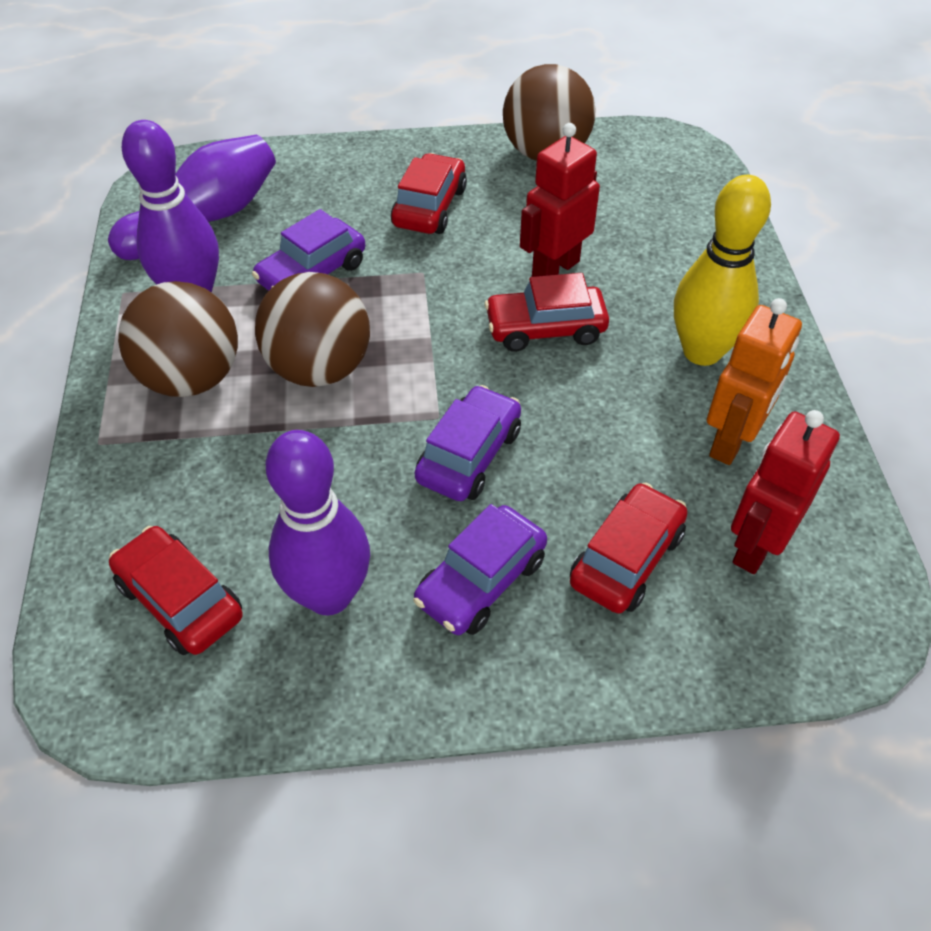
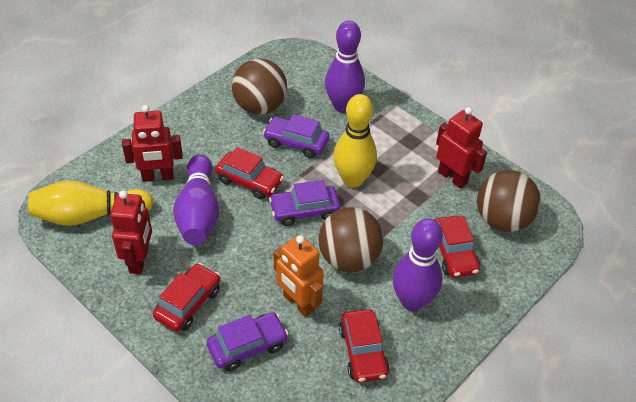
red robot: 2 -> 3
yellow bowling pin: 1 -> 2

